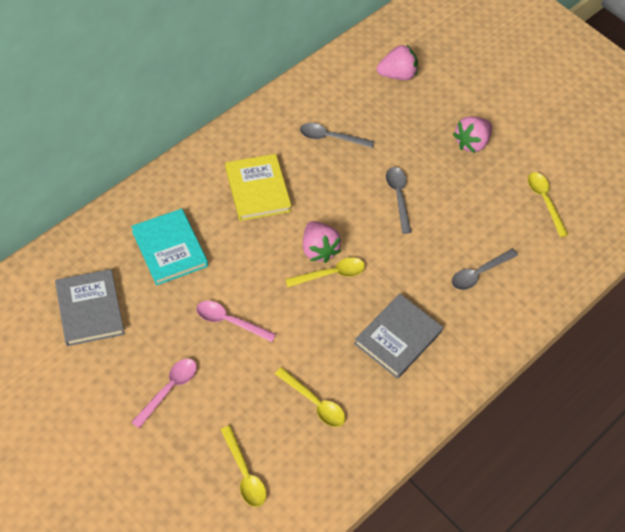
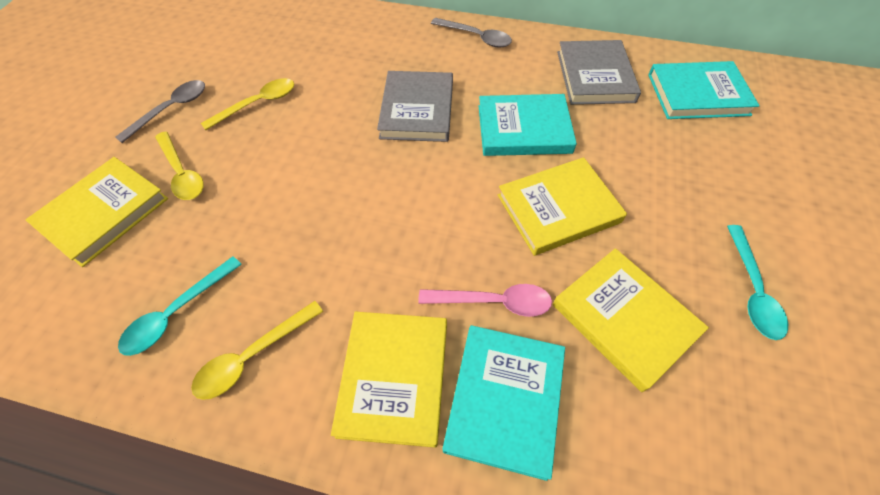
grey spoon: 3 -> 2
pink spoon: 2 -> 1
pink strawberry: 3 -> 0
turquoise book: 1 -> 3
turquoise spoon: 0 -> 2
yellow book: 1 -> 4
yellow spoon: 4 -> 3

